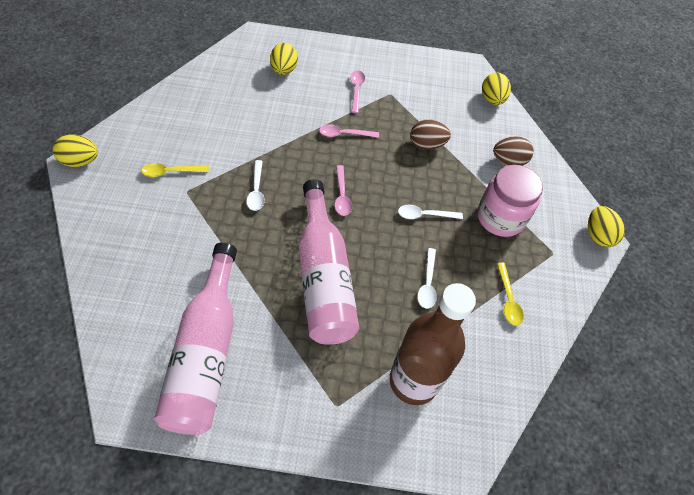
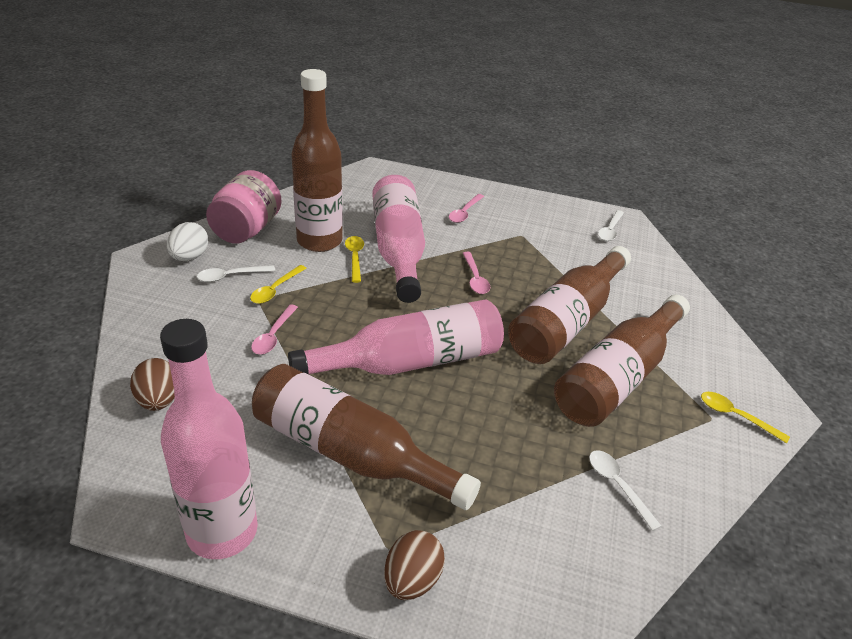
brown bottle: 1 -> 4
pink bottle: 2 -> 3
white egg: 0 -> 1
yellow egg: 4 -> 0
yellow spoon: 2 -> 3

